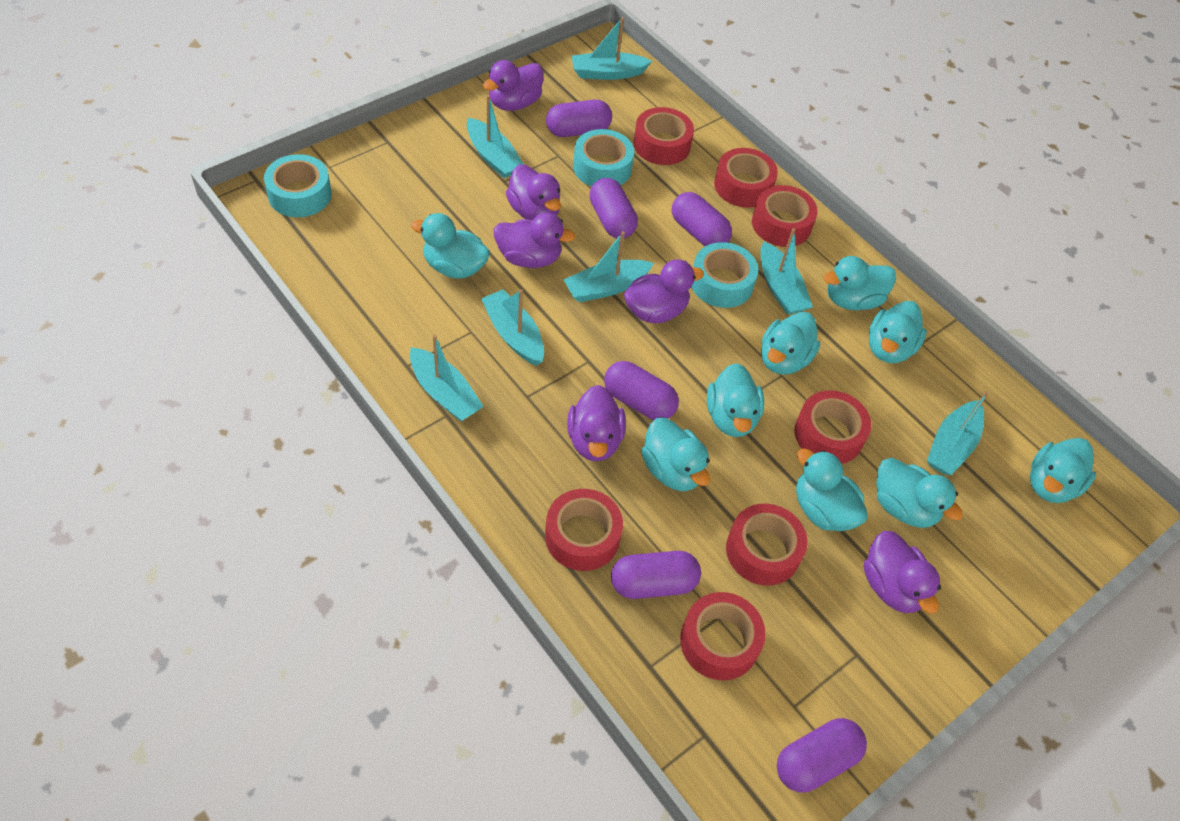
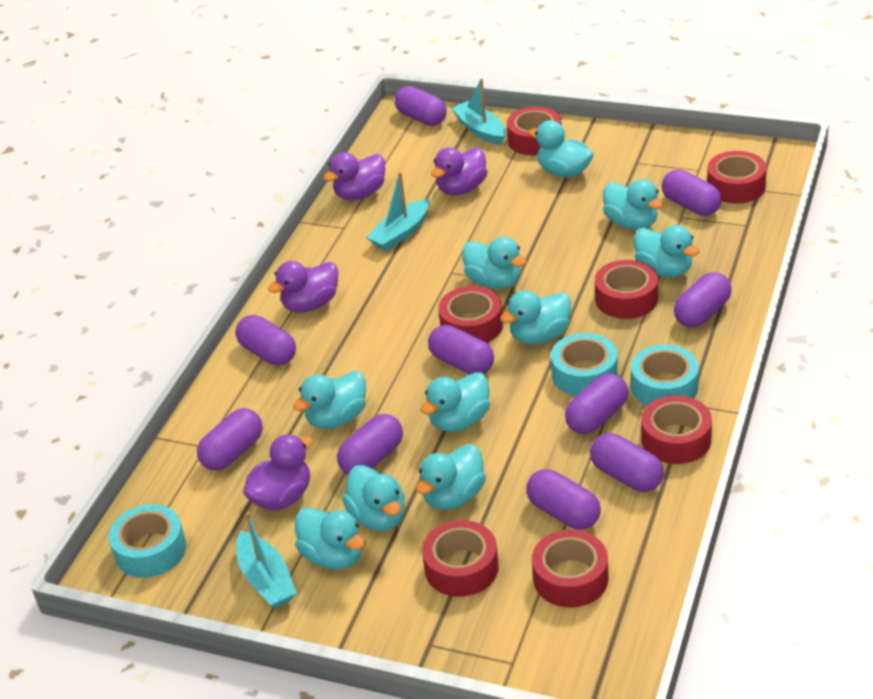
purple capsule: 6 -> 10
purple duck: 6 -> 4
turquoise boat: 7 -> 3
turquoise duck: 9 -> 10

